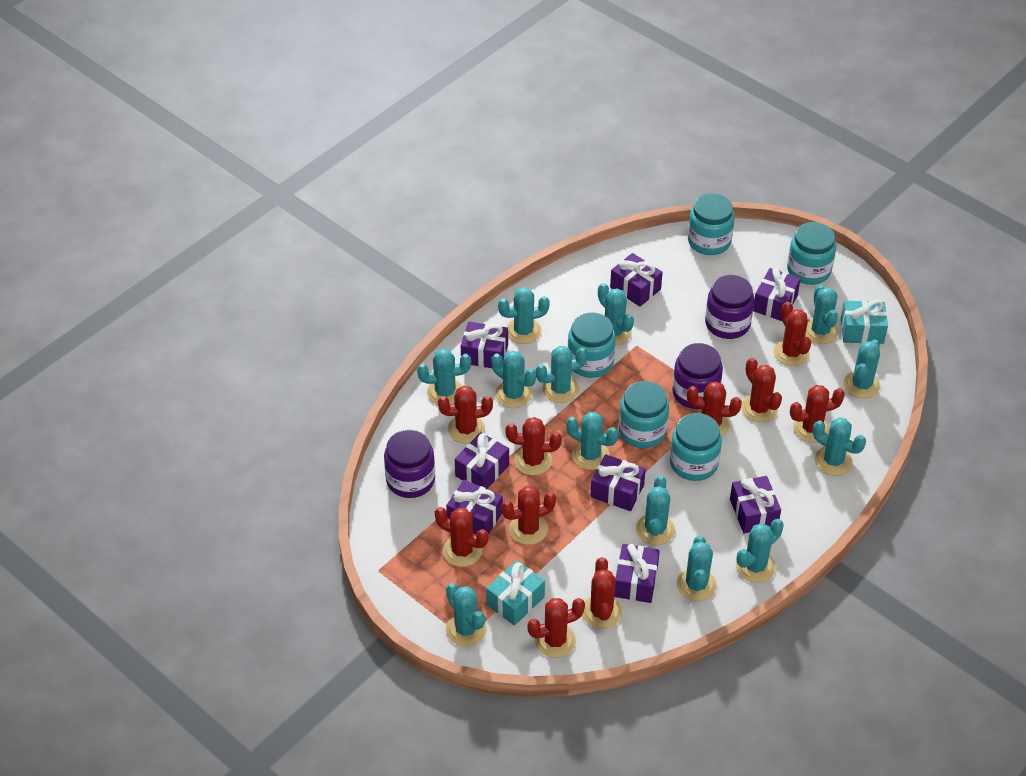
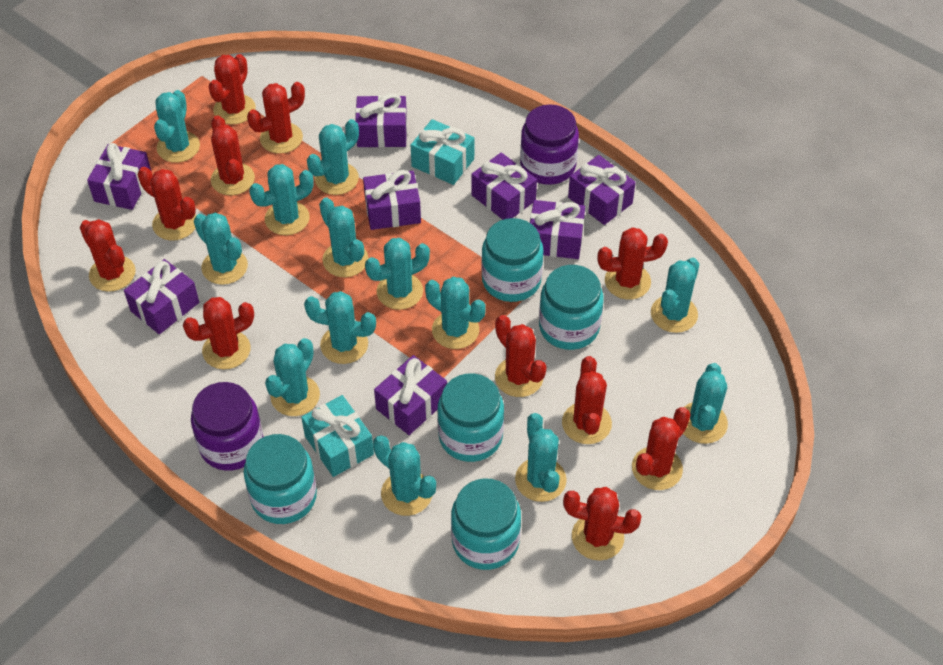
purple jar: 3 -> 2
red cactus: 10 -> 11

